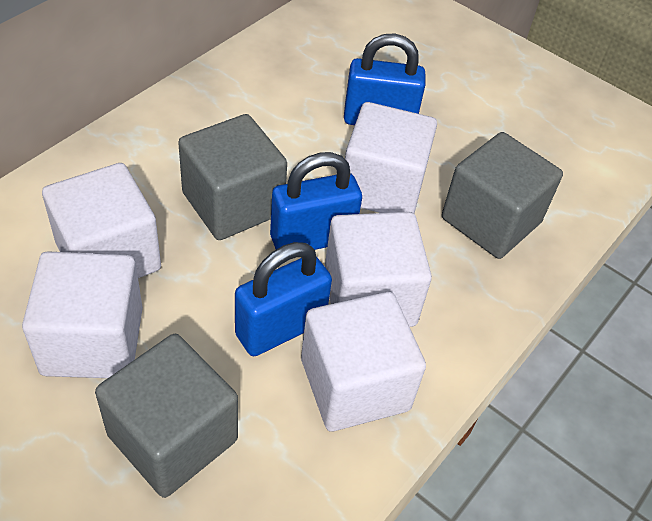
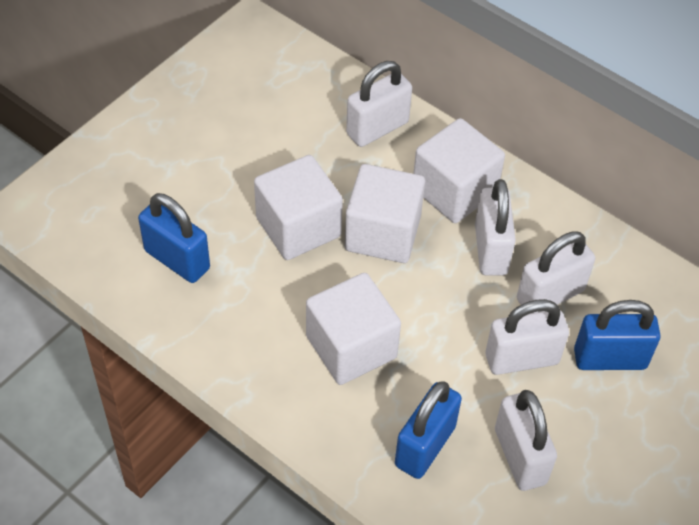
grey cube: 3 -> 0
white cube: 5 -> 4
white padlock: 0 -> 5

